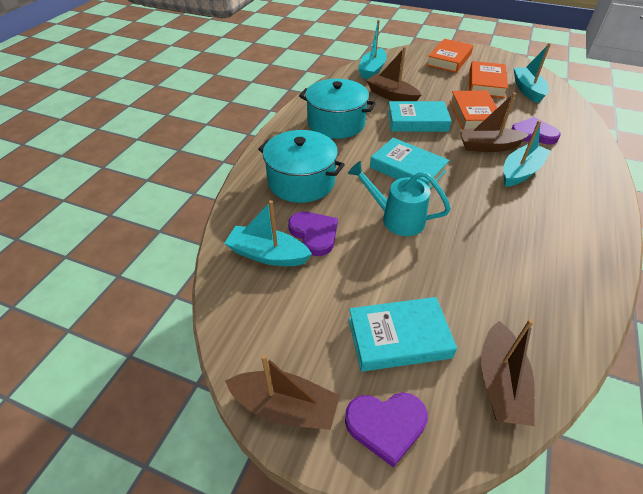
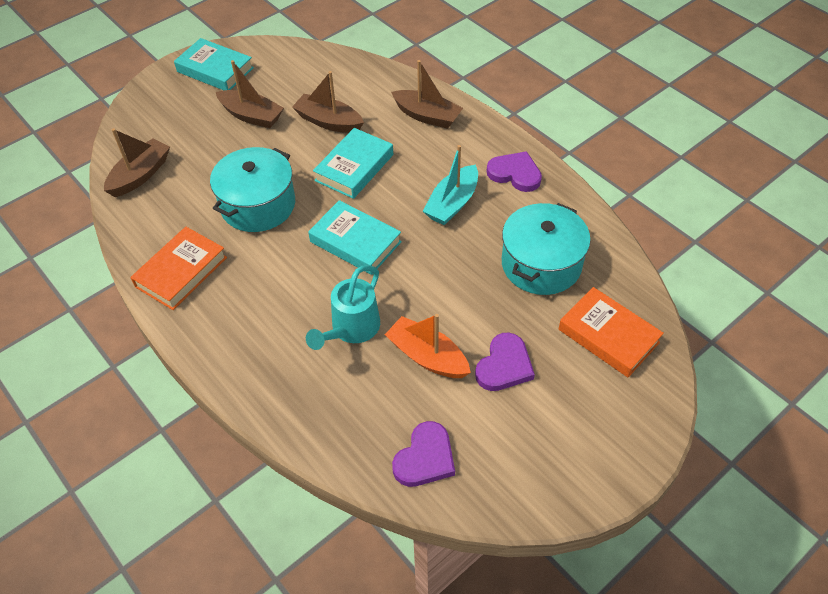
orange boat: 0 -> 1
orange book: 3 -> 2
turquoise boat: 4 -> 1

